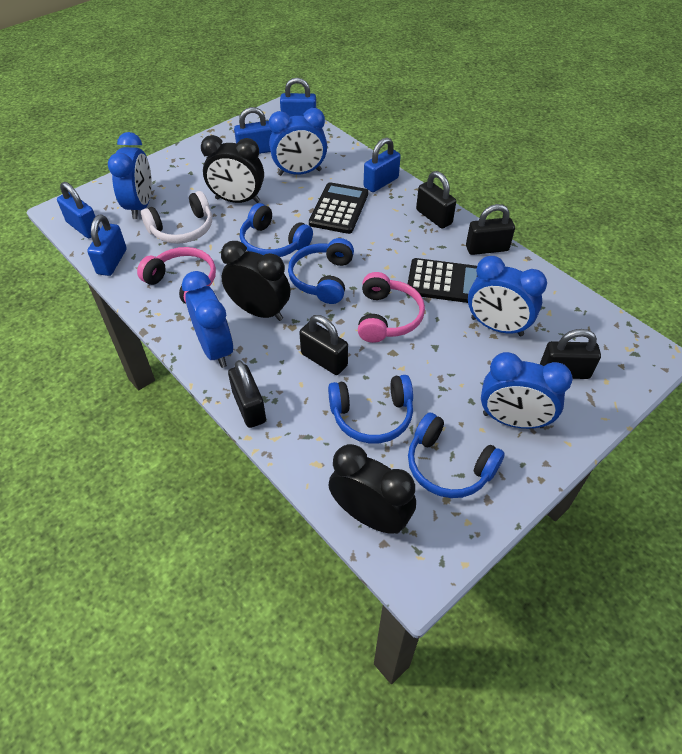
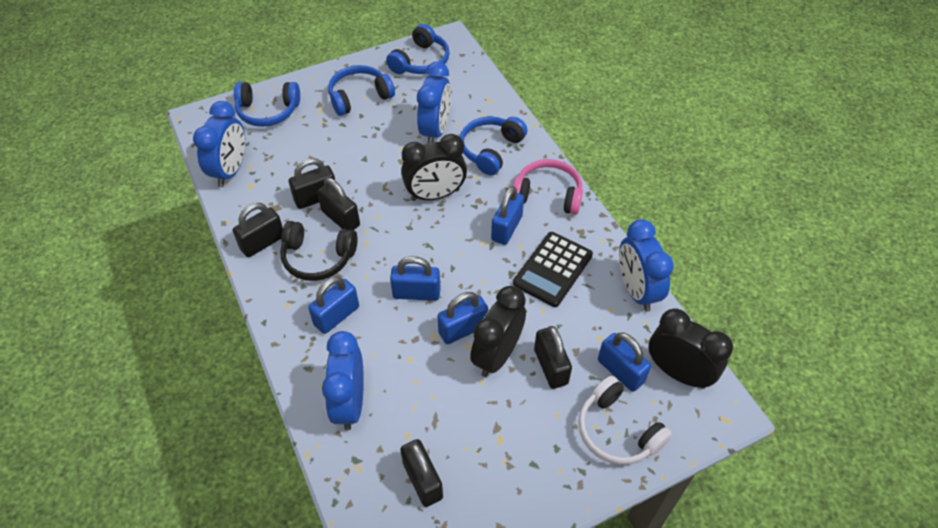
black calculator: 2 -> 1
black headphones: 0 -> 1
blue clock: 5 -> 4
pink headphones: 2 -> 1

